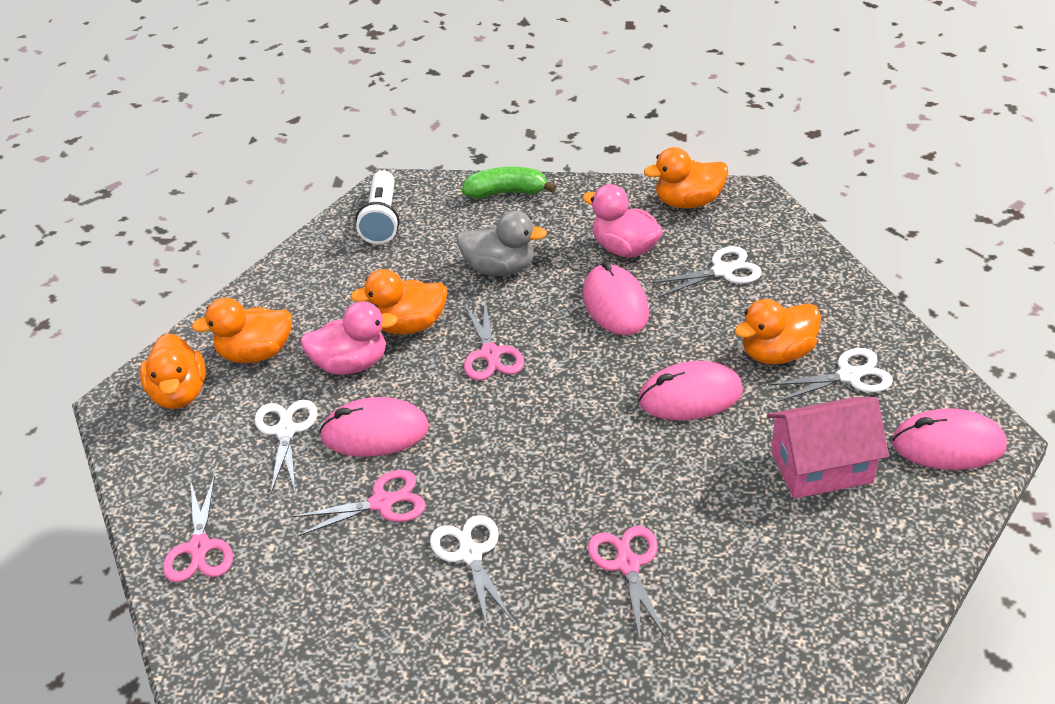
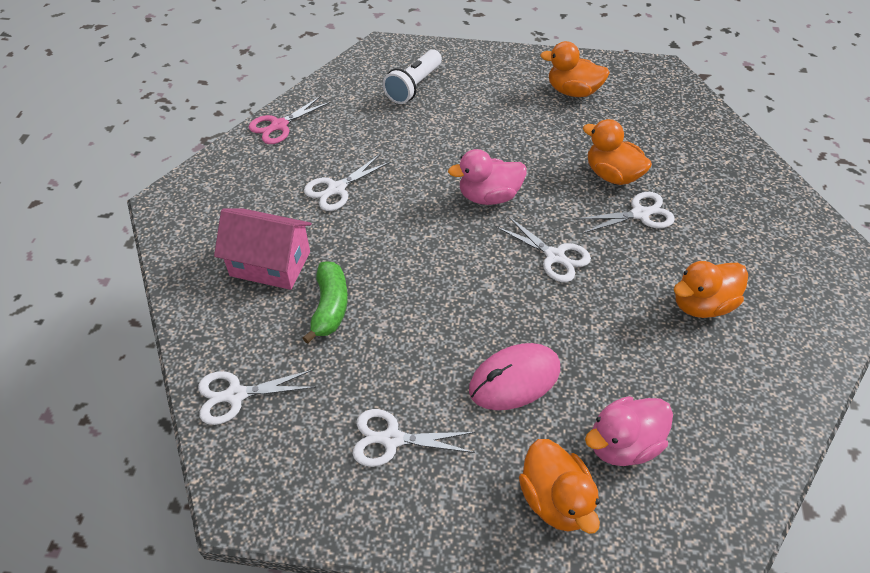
grey duck: 1 -> 0
orange duck: 5 -> 4
pink mouse: 4 -> 1
pink scissors: 4 -> 1
white scissors: 4 -> 5

